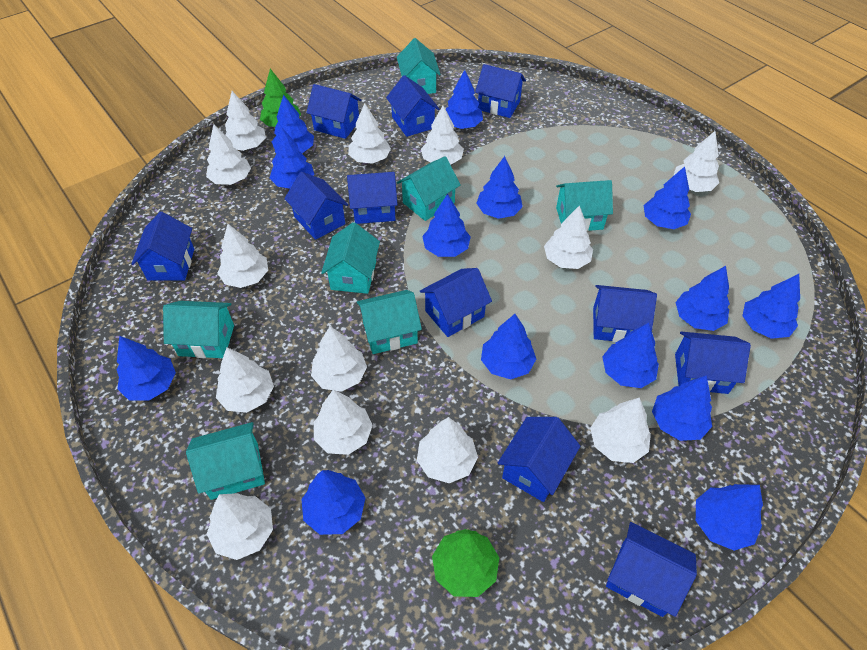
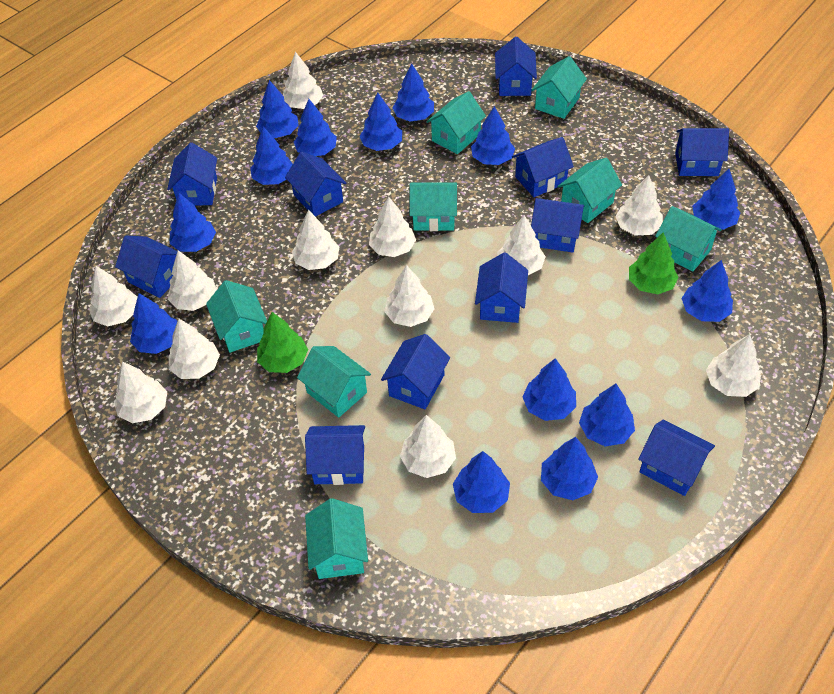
turquoise house: 7 -> 8
white tree: 13 -> 12

